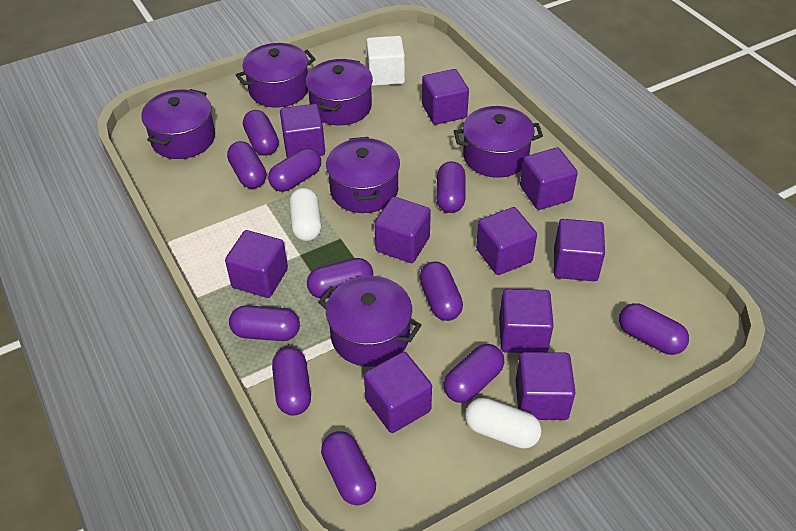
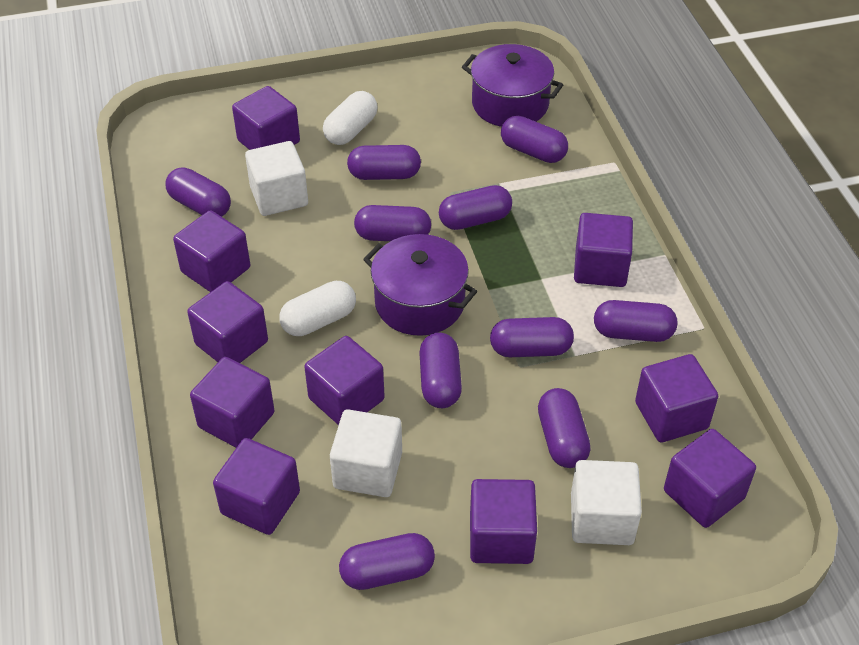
purple capsule: 11 -> 10
purple pot: 6 -> 2
white cube: 1 -> 3

